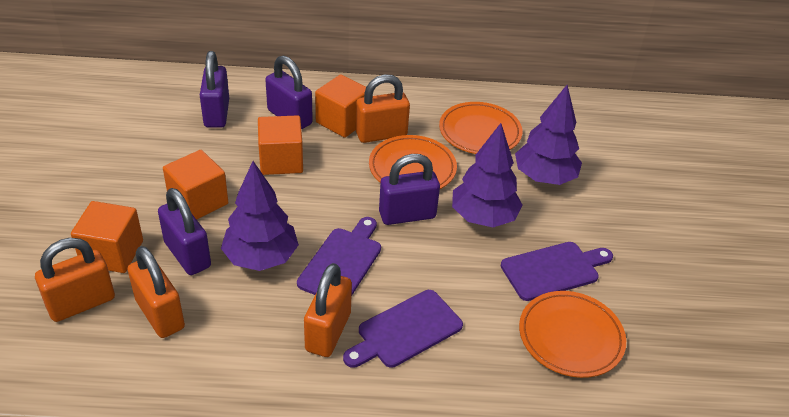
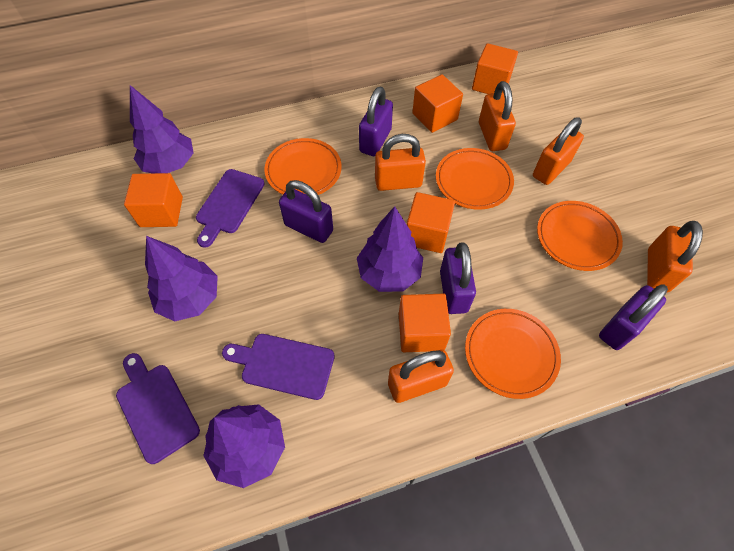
orange cube: 4 -> 5
orange padlock: 4 -> 5
orange plate: 3 -> 4
purple tree: 3 -> 4

